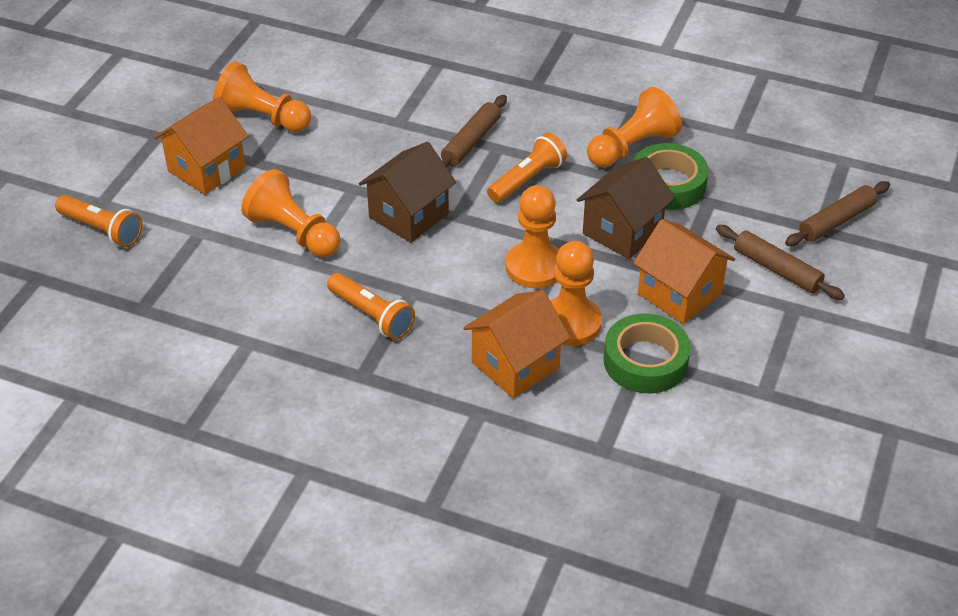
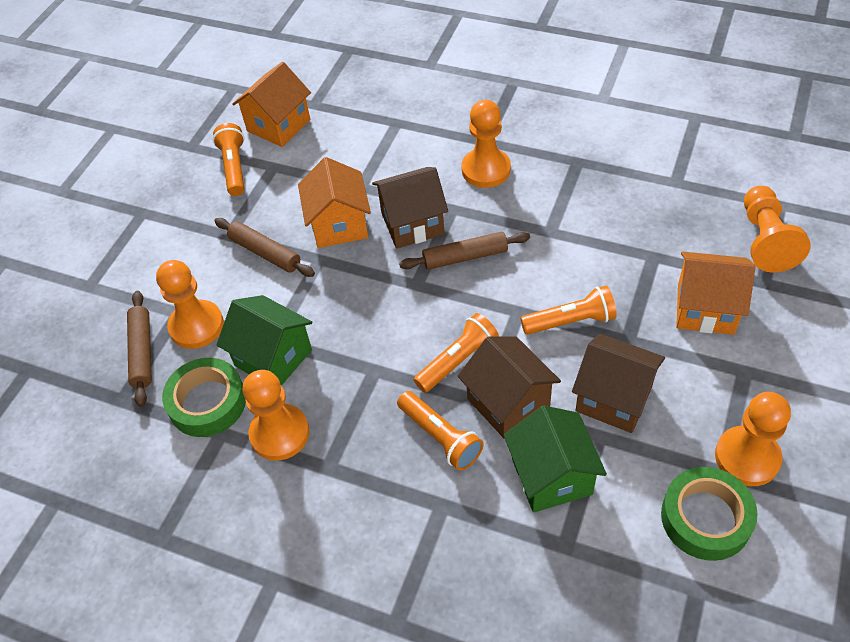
brown house: 2 -> 3
green house: 0 -> 2
orange flashlight: 3 -> 4

